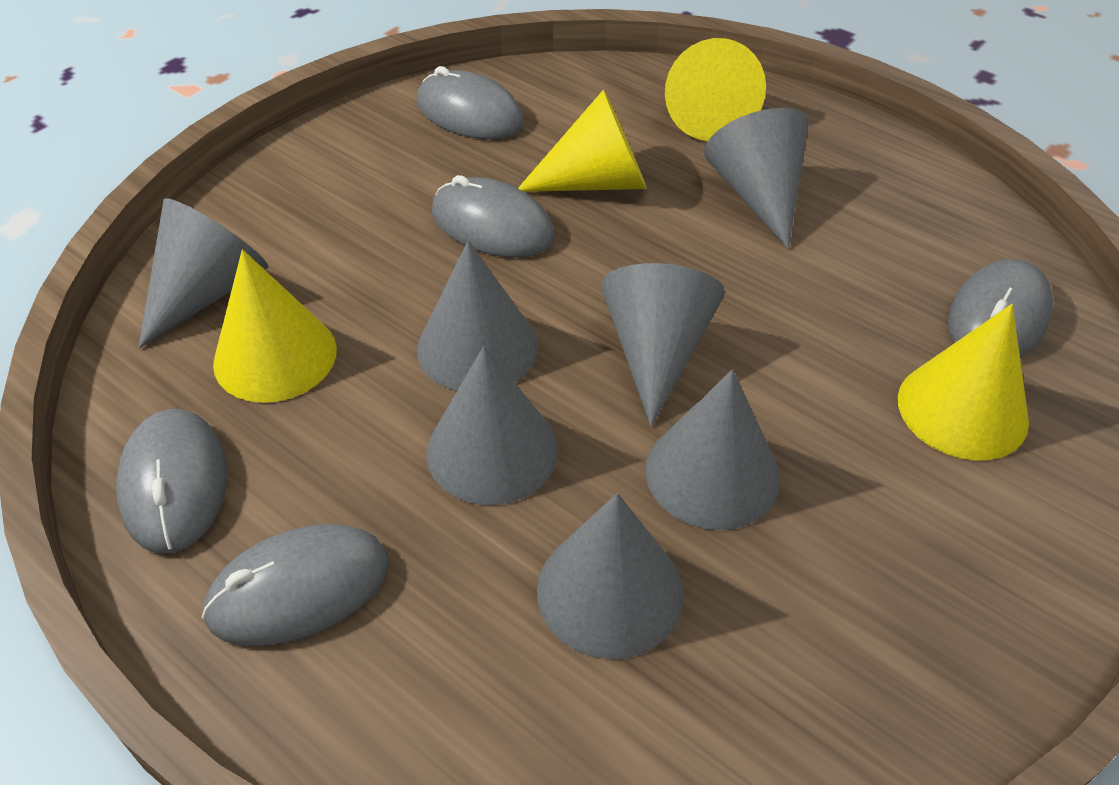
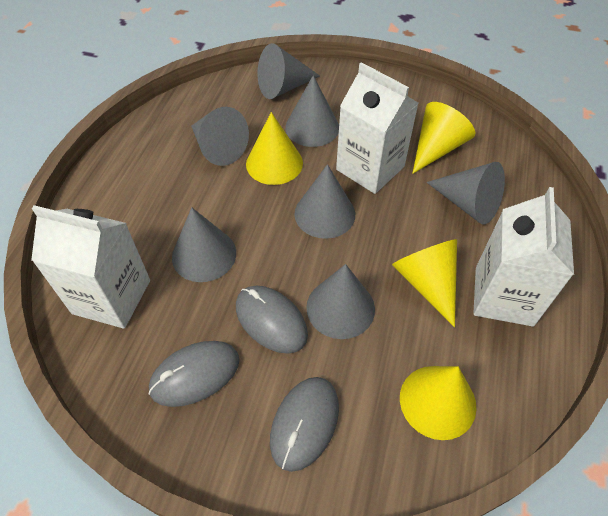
grey mouse: 5 -> 3
white carton: 0 -> 3

